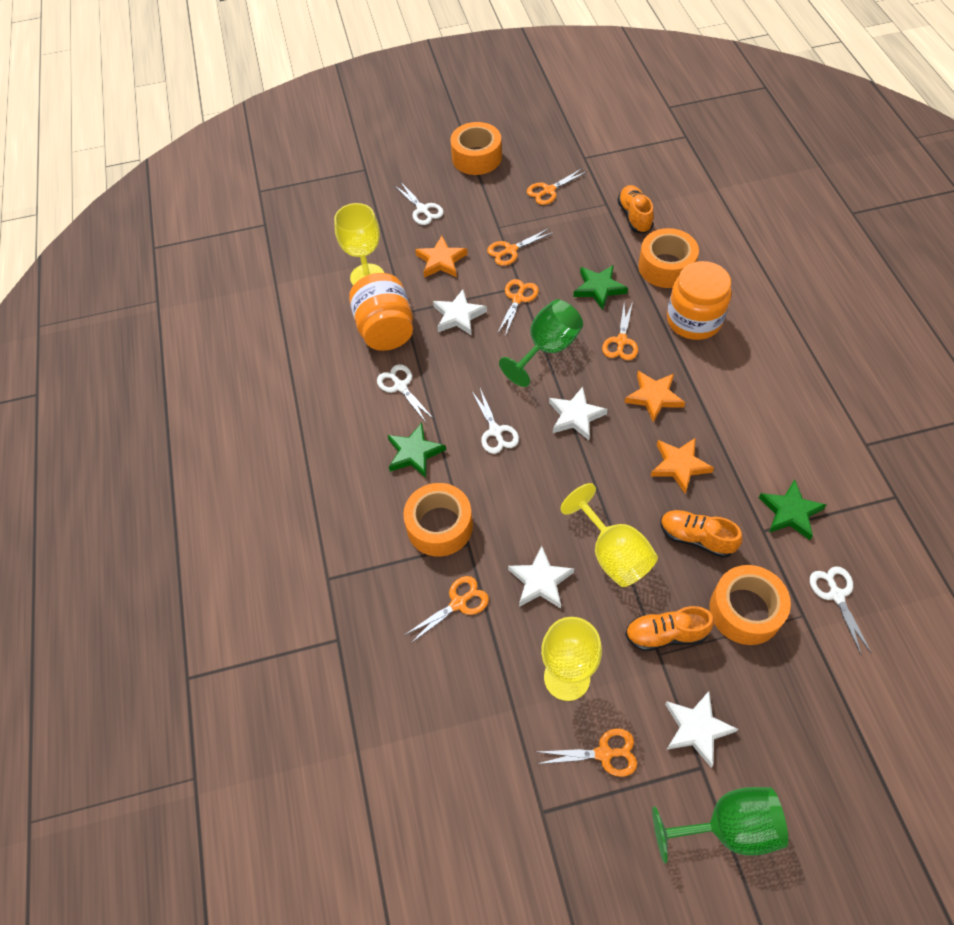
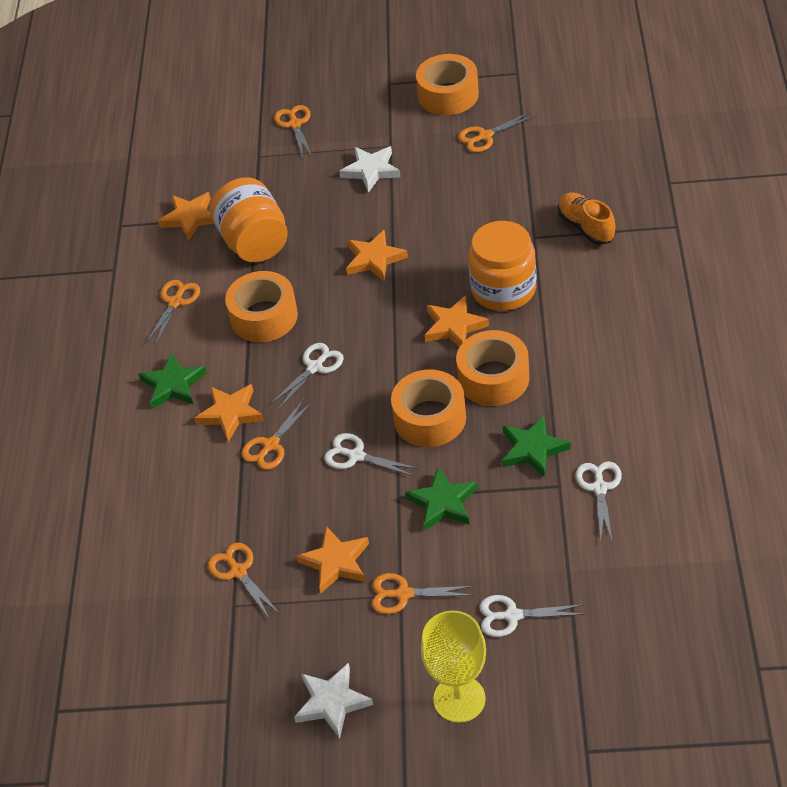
green goblet: 2 -> 0
orange shoe: 3 -> 1
orange star: 3 -> 5
white star: 4 -> 2
yellow goblet: 3 -> 1

